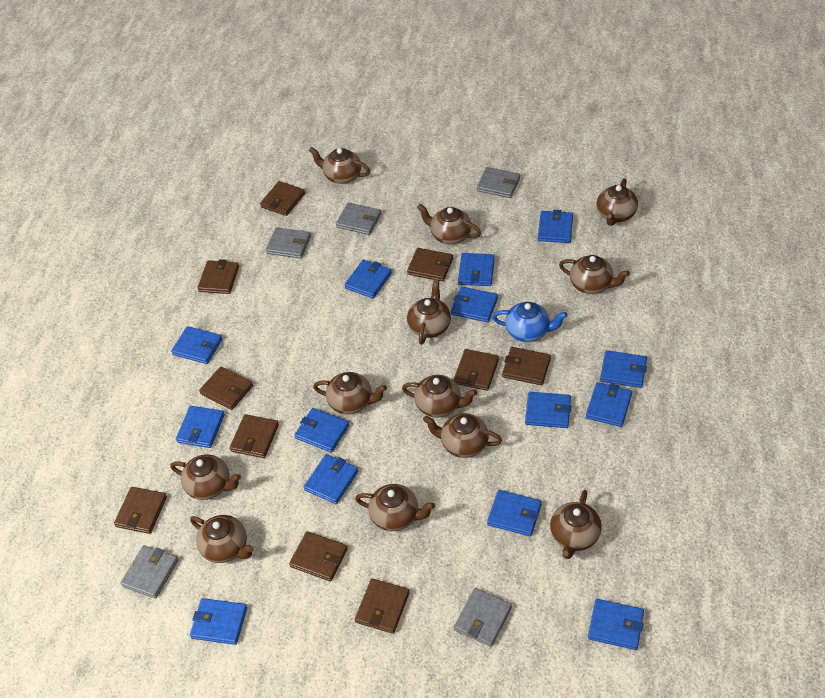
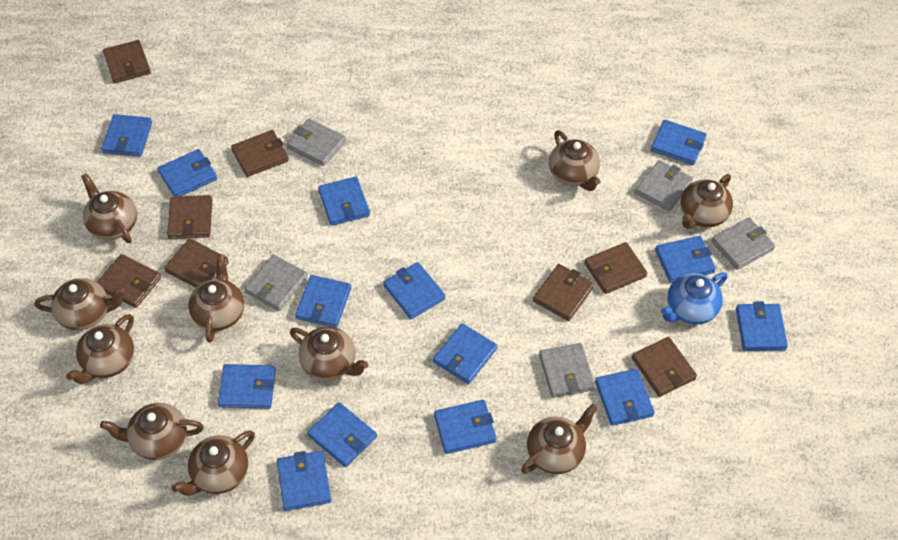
brown teapot: 12 -> 10
brown wallet: 10 -> 8

